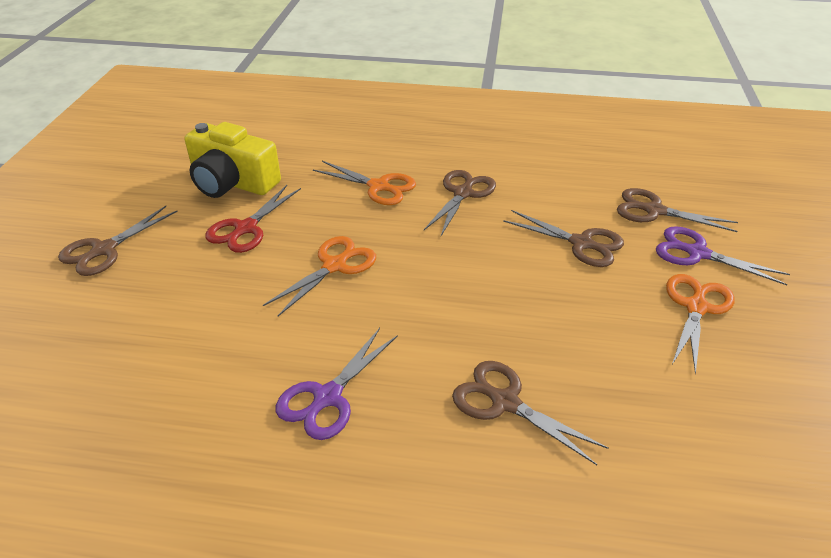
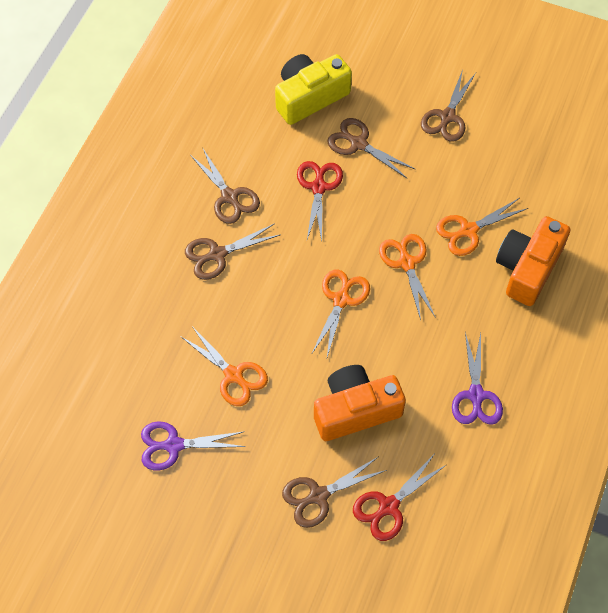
orange camera: 0 -> 2
orange scissors: 3 -> 4
red scissors: 1 -> 2

